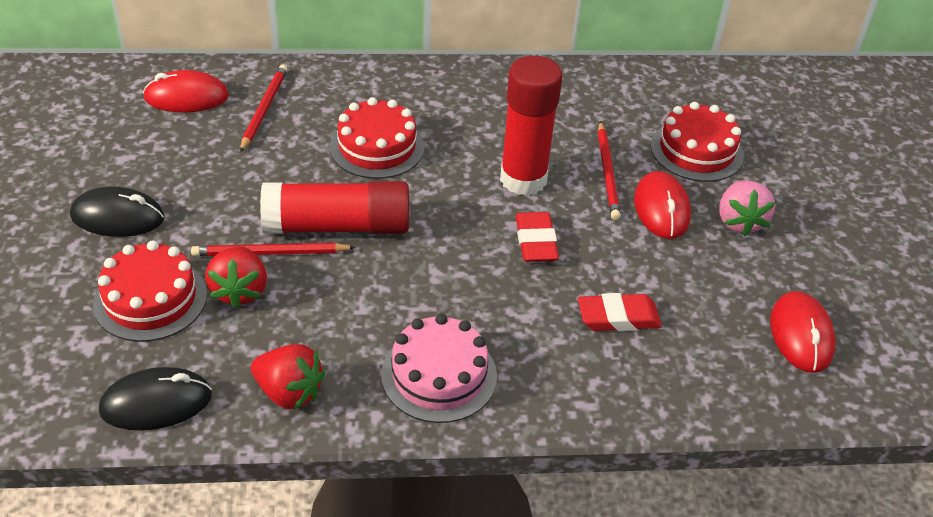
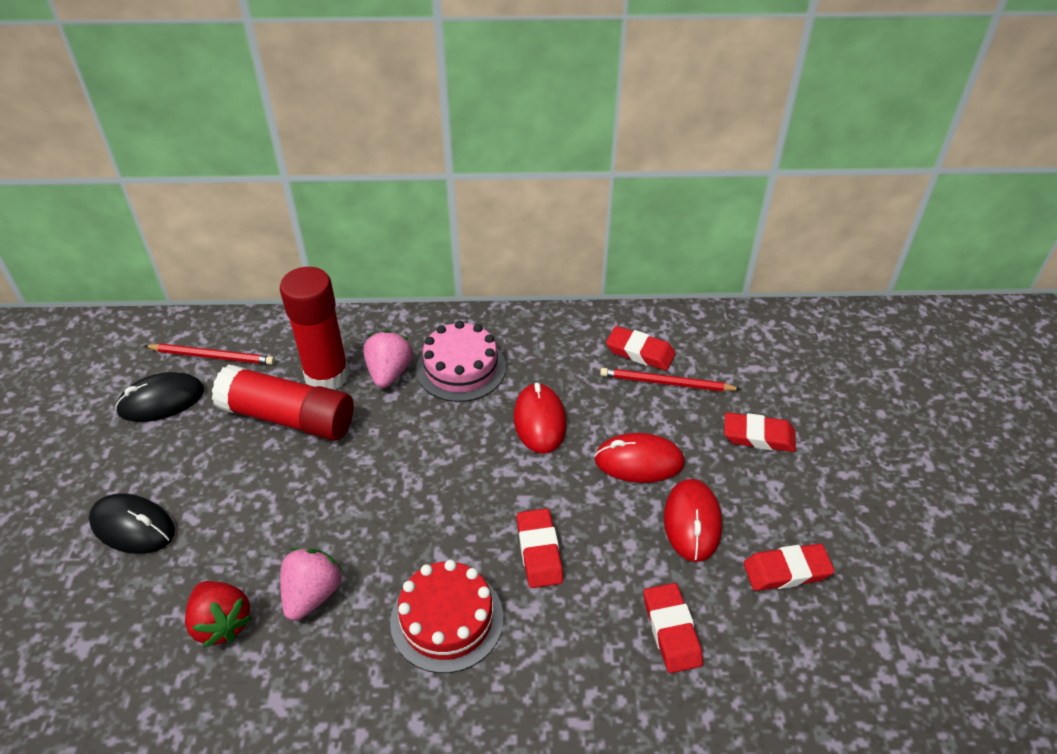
pink strawberry: 1 -> 2
red cake: 3 -> 1
red eraser: 2 -> 5
red pencil: 3 -> 2
red strawberry: 2 -> 1

